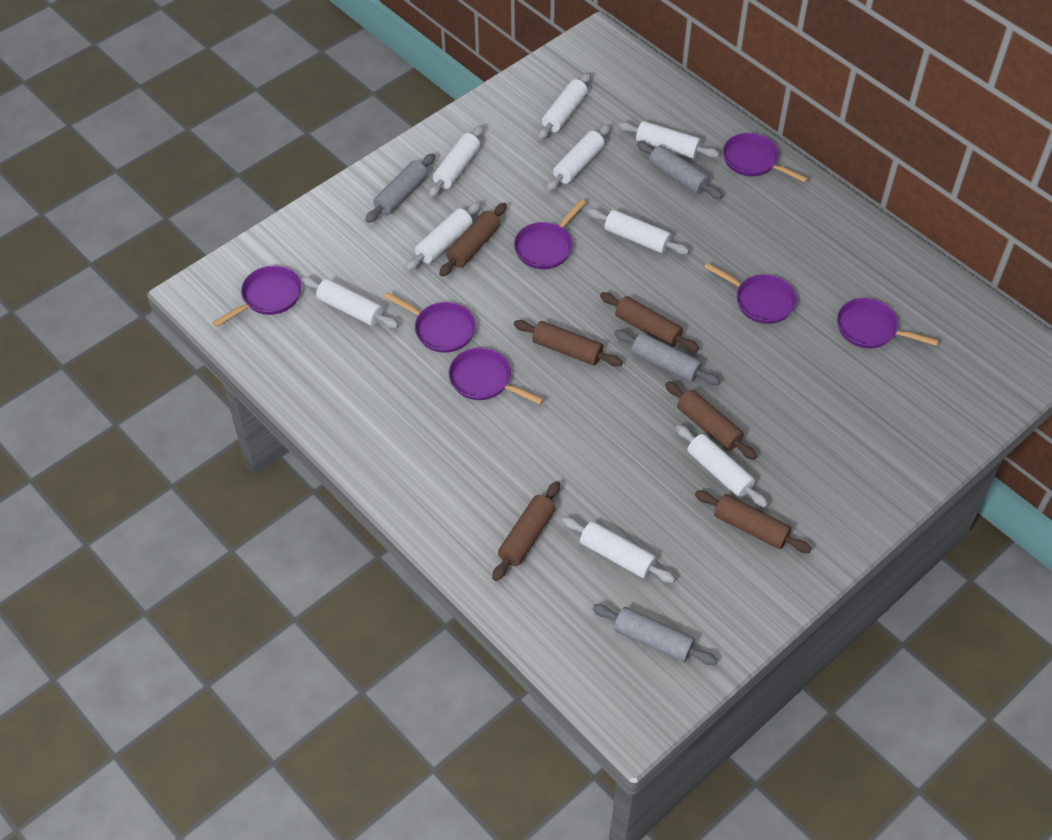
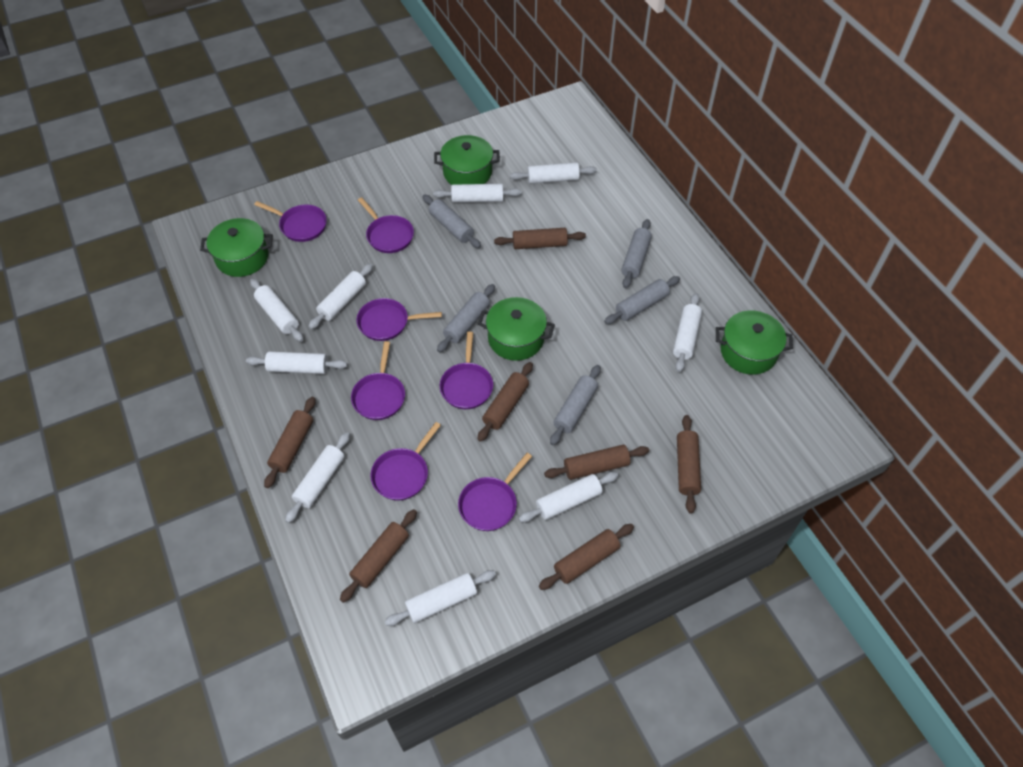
brown rolling pin: 6 -> 7
green pot: 0 -> 4
grey rolling pin: 4 -> 5

